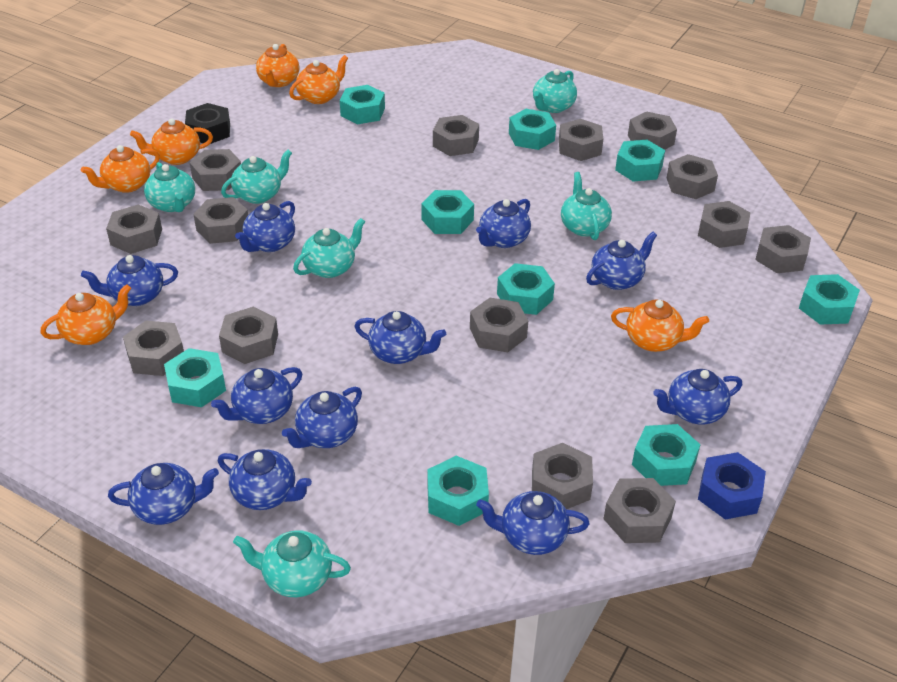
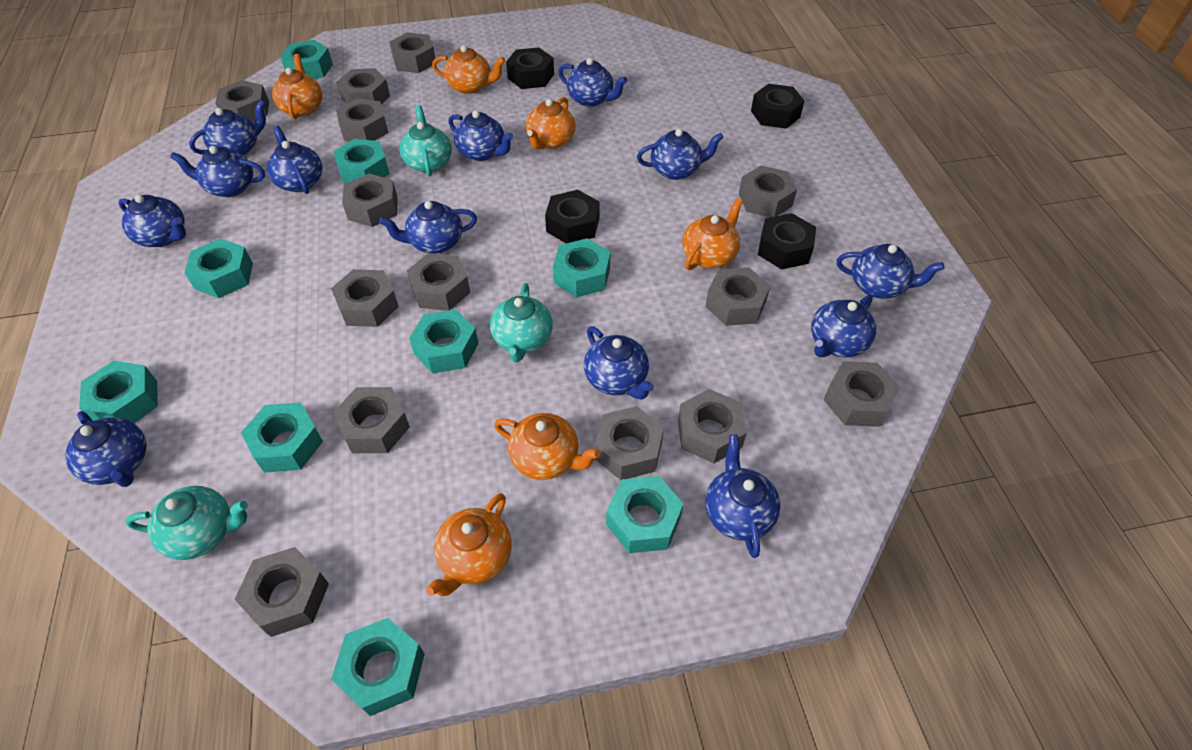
black nut: 1 -> 4
blue nut: 1 -> 0
blue teapot: 11 -> 13
turquoise teapot: 6 -> 3

